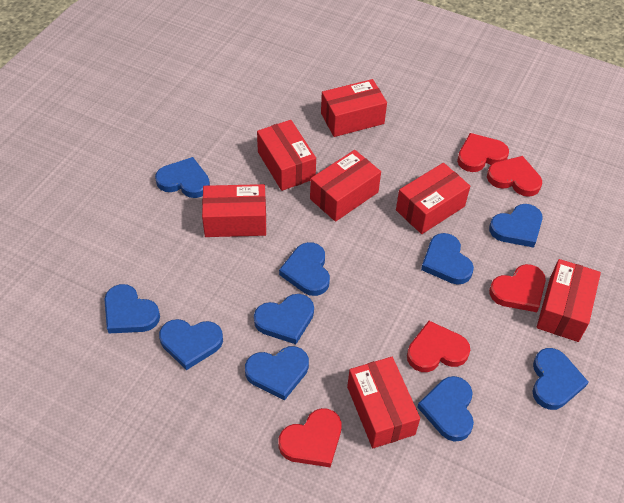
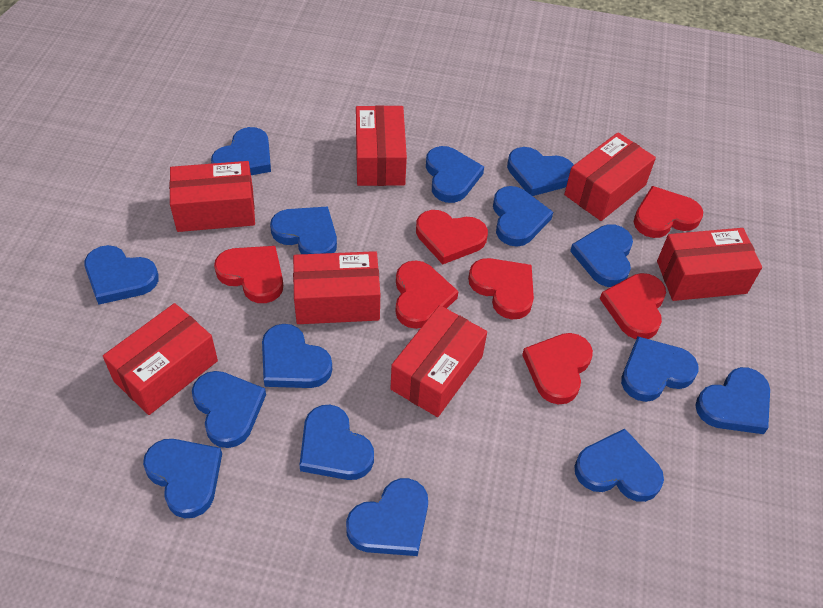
blue heart: 10 -> 15
red heart: 5 -> 7

